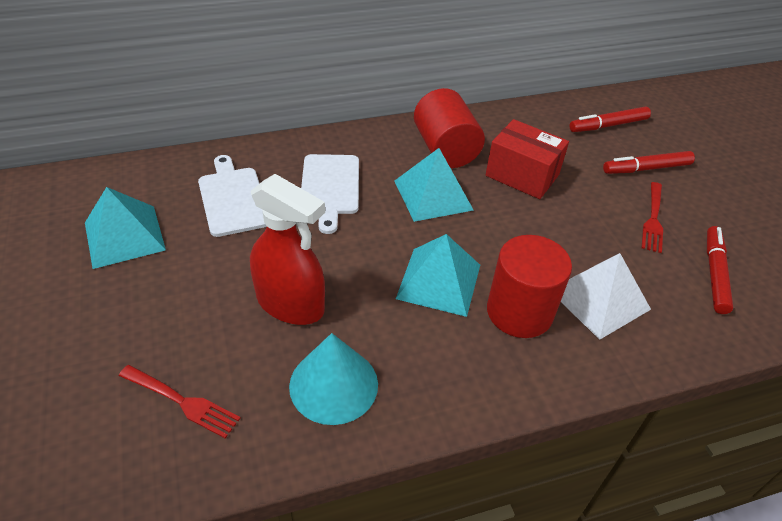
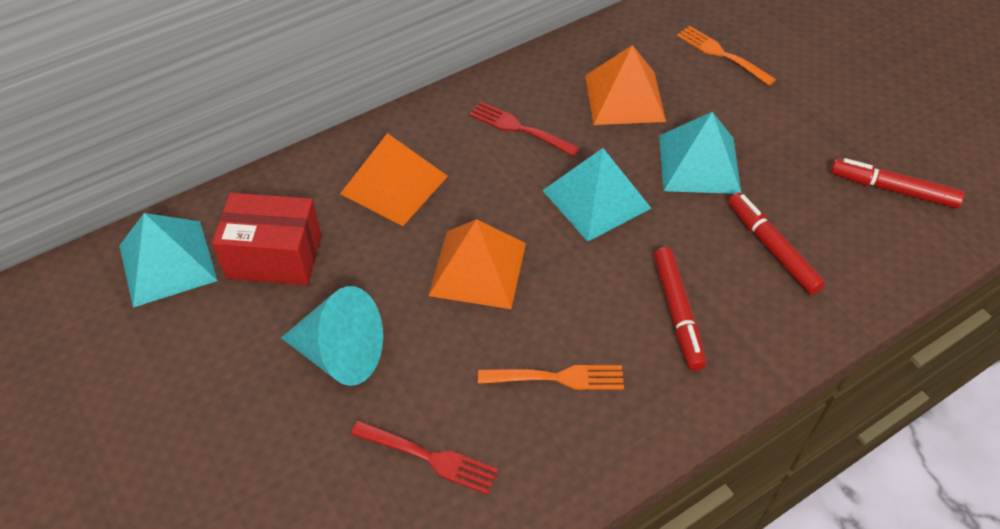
orange fork: 0 -> 2
orange pyramid: 0 -> 3
red cylinder: 2 -> 0
red spray bottle: 1 -> 0
white cutting board: 2 -> 0
white pyramid: 1 -> 0

